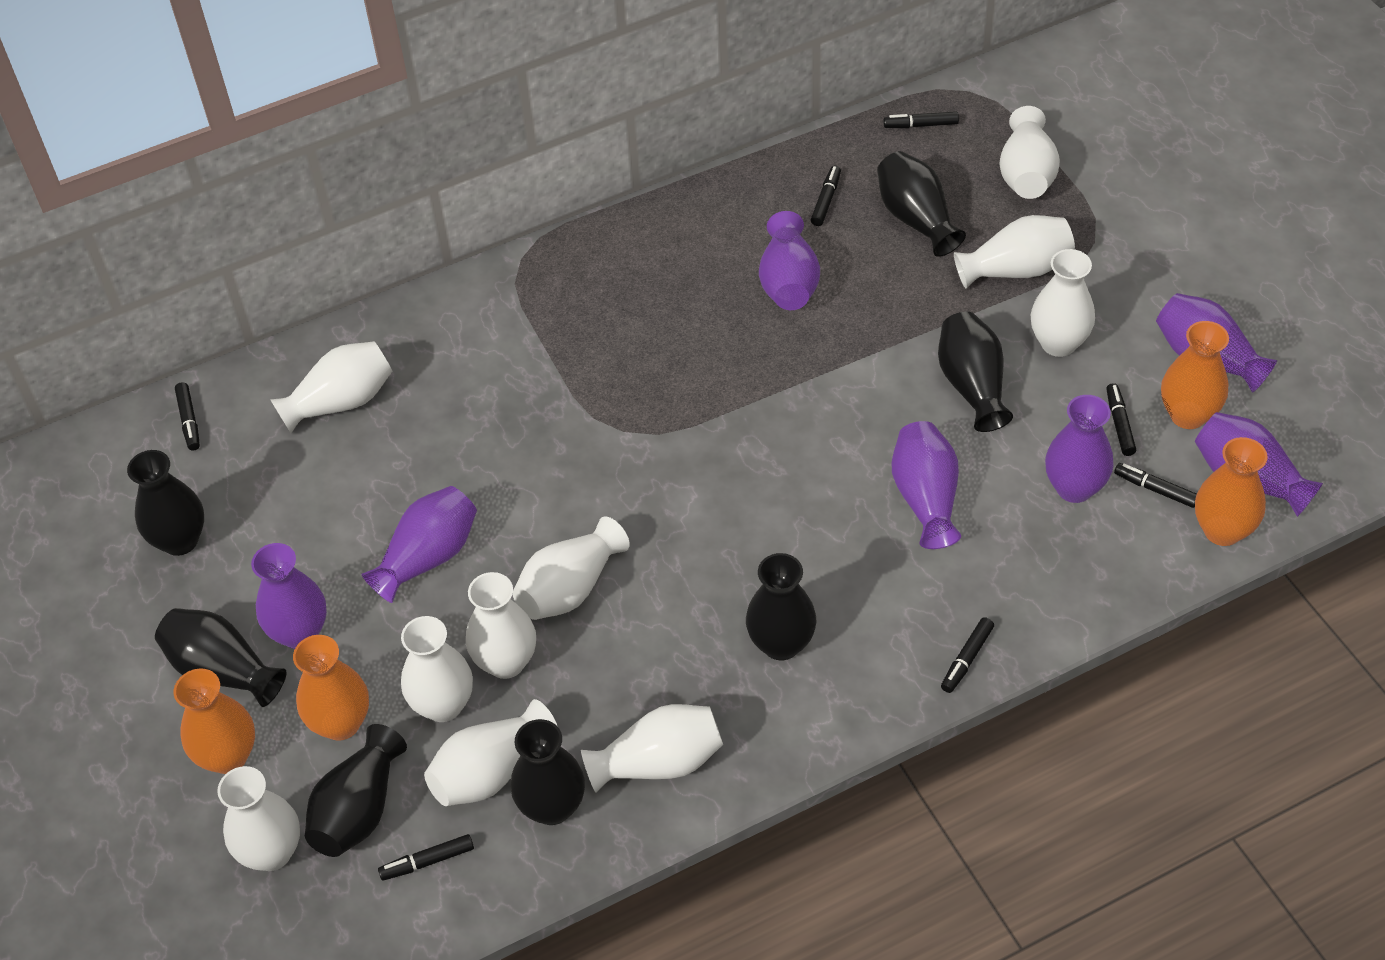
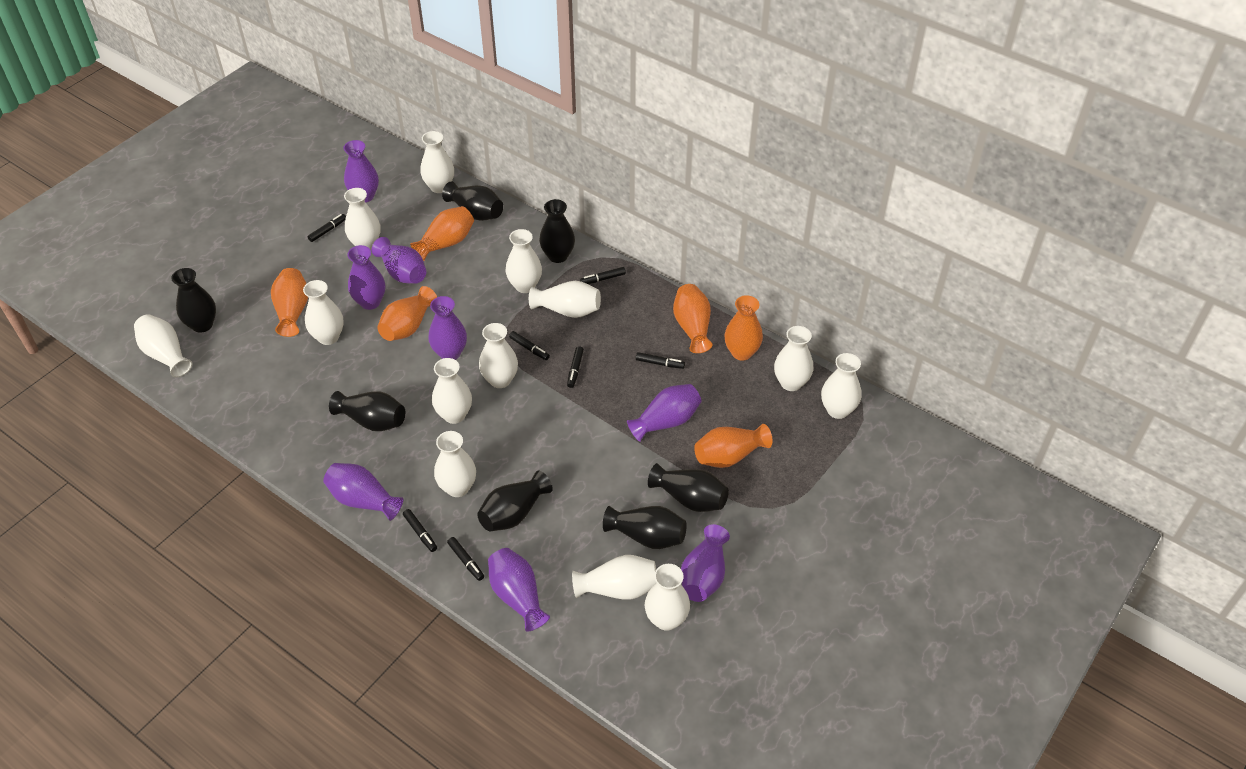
orange vase: 4 -> 6
purple vase: 7 -> 8
white vase: 10 -> 13

